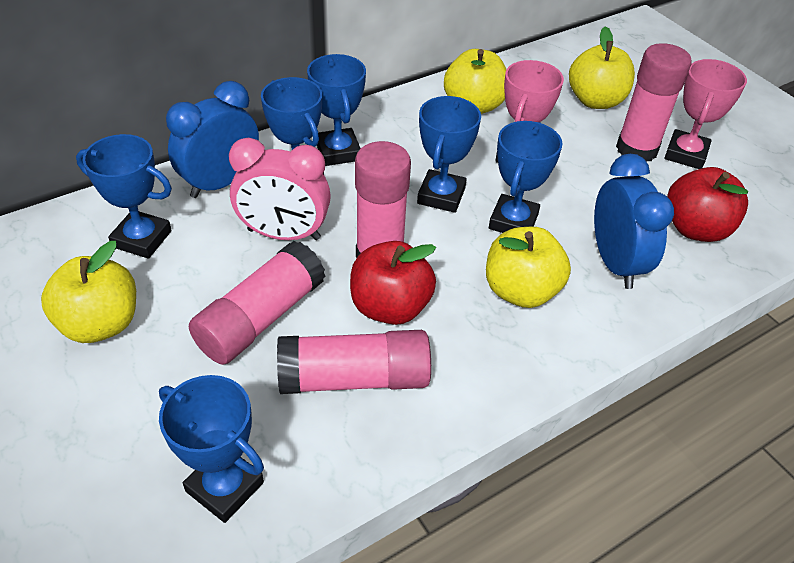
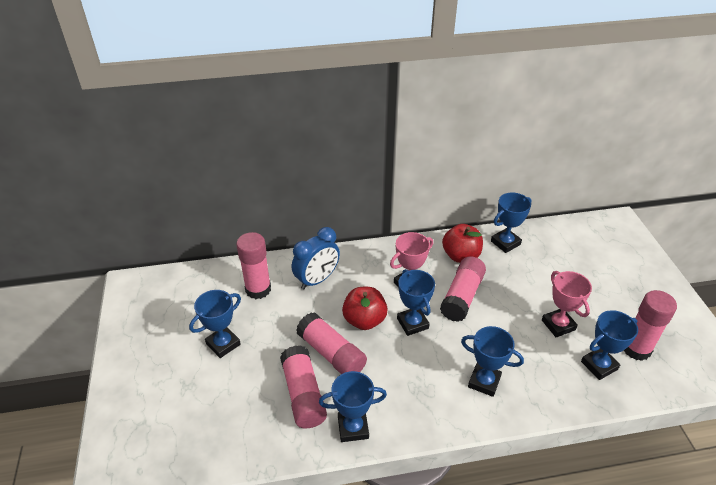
blue clock: 2 -> 1
pink clock: 1 -> 0
pink glue stick: 4 -> 5
yellow apple: 4 -> 0

